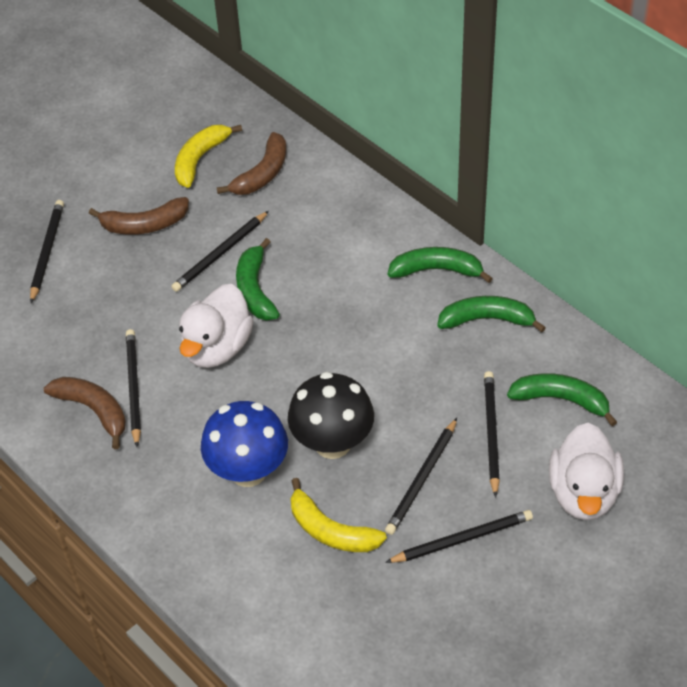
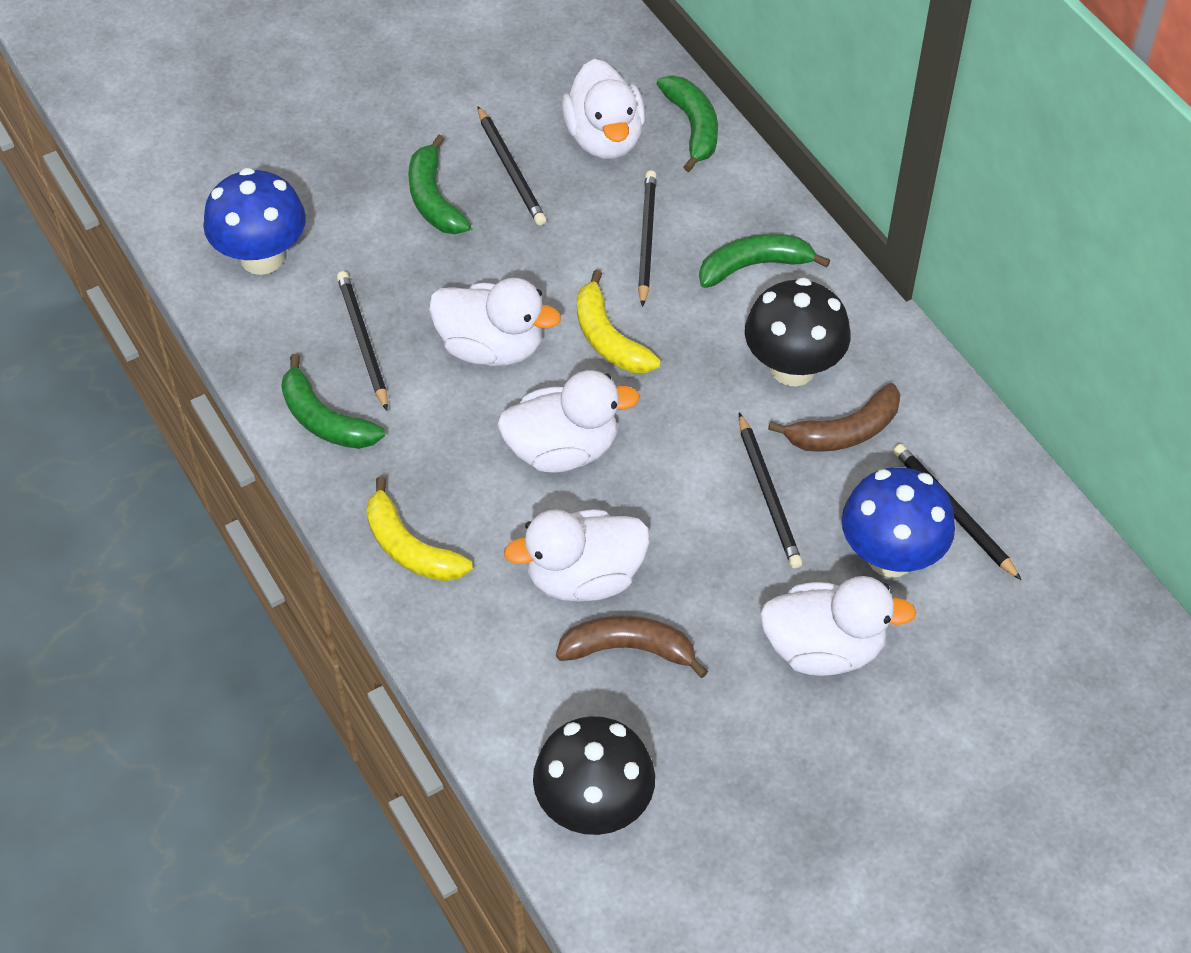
black mushroom: 1 -> 2
black pencil: 6 -> 5
blue mushroom: 1 -> 2
brown banana: 3 -> 2
white duck: 2 -> 5

